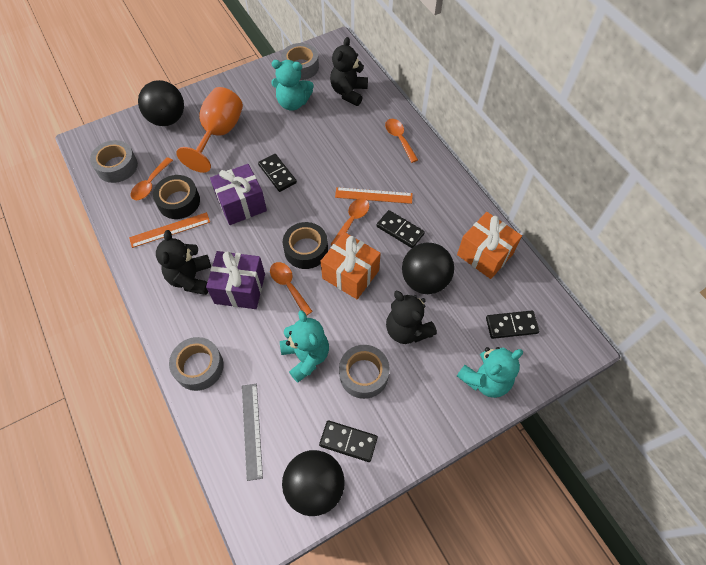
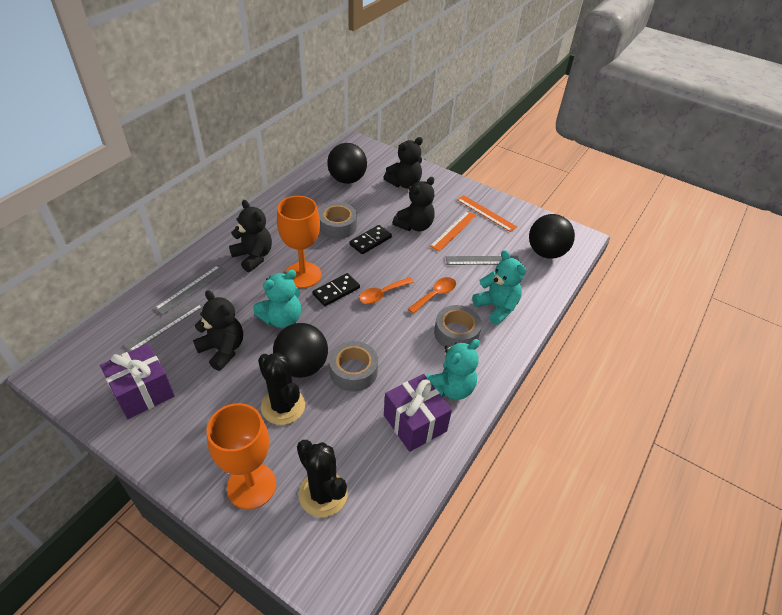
black cactus: 0 -> 2
black domino: 4 -> 2
black tape: 2 -> 0
black teddy bear: 3 -> 4
grey ruler: 1 -> 3
grey tape: 4 -> 3
orange gift: 2 -> 0
orange goblet: 1 -> 2
orange spoon: 4 -> 2

